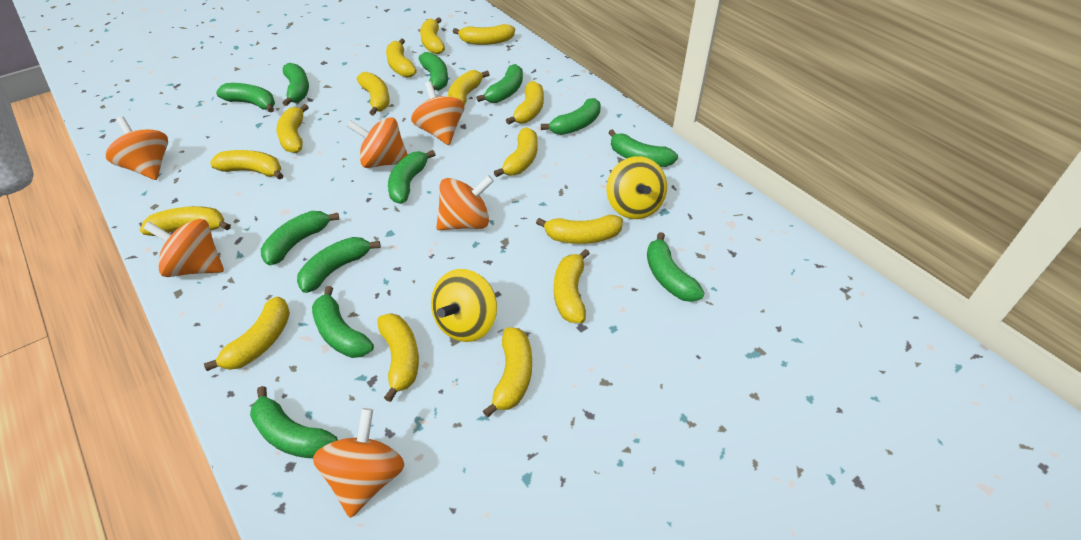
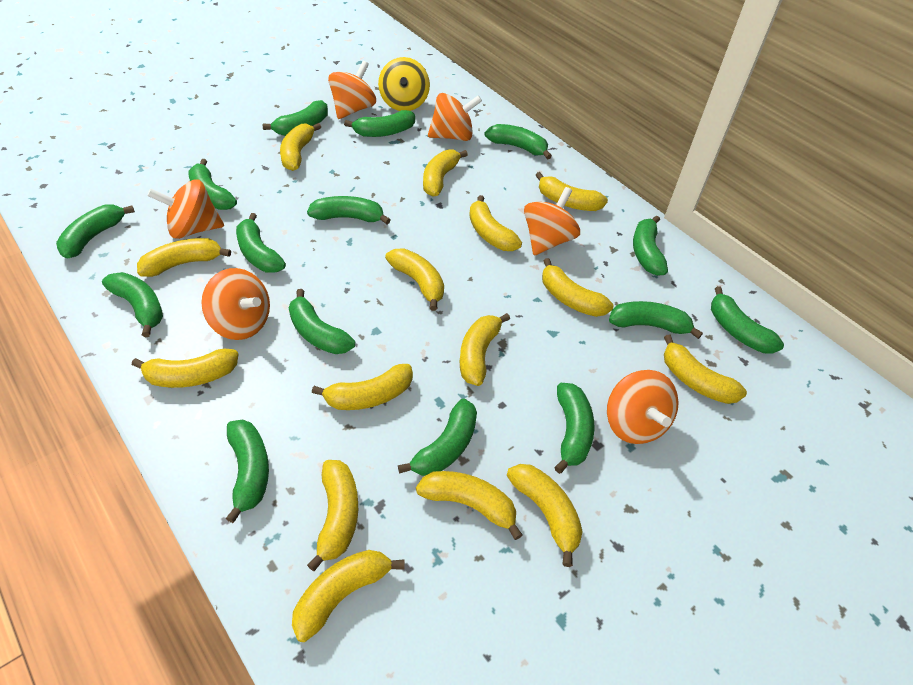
green banana: 12 -> 15
yellow spinning top: 2 -> 1

